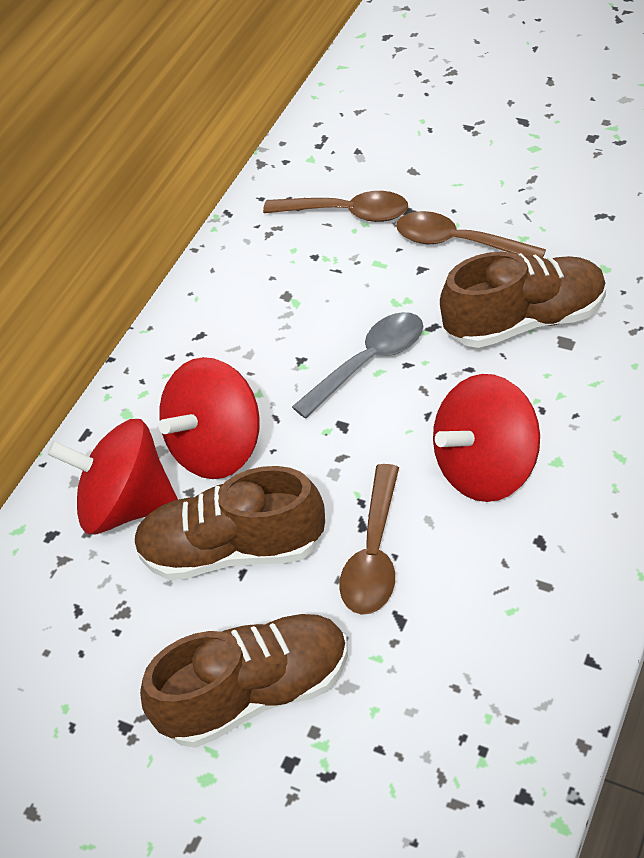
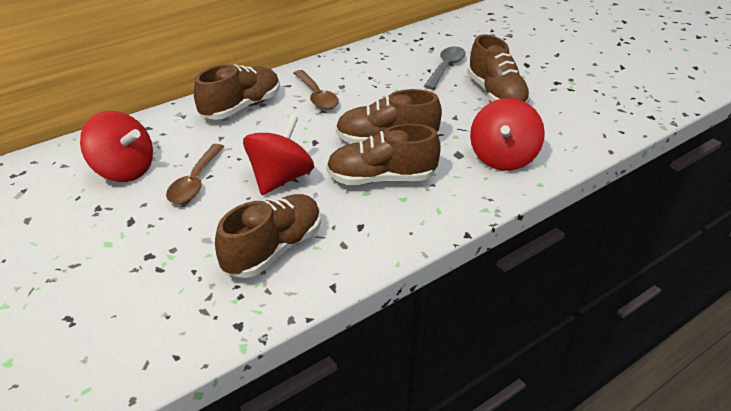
brown shoe: 3 -> 5
brown spoon: 3 -> 2

